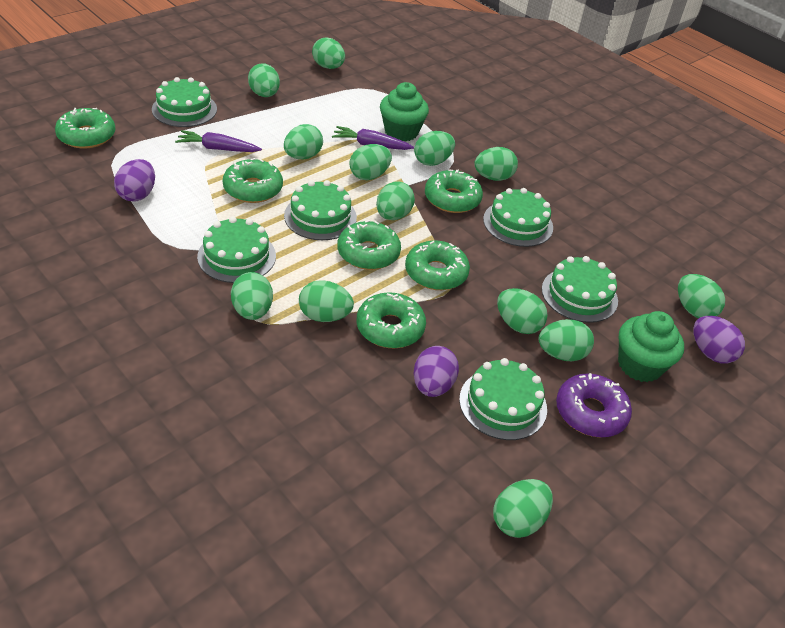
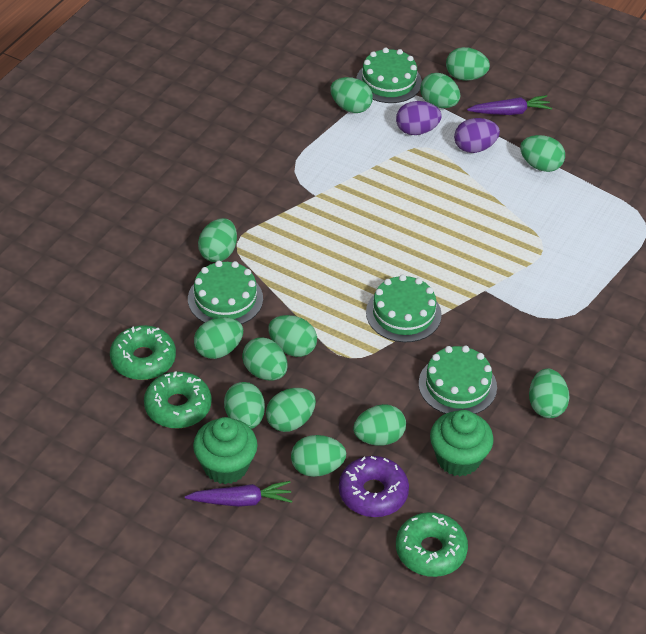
green cake: 6 -> 4
green donut: 6 -> 3
purple egg: 3 -> 2

